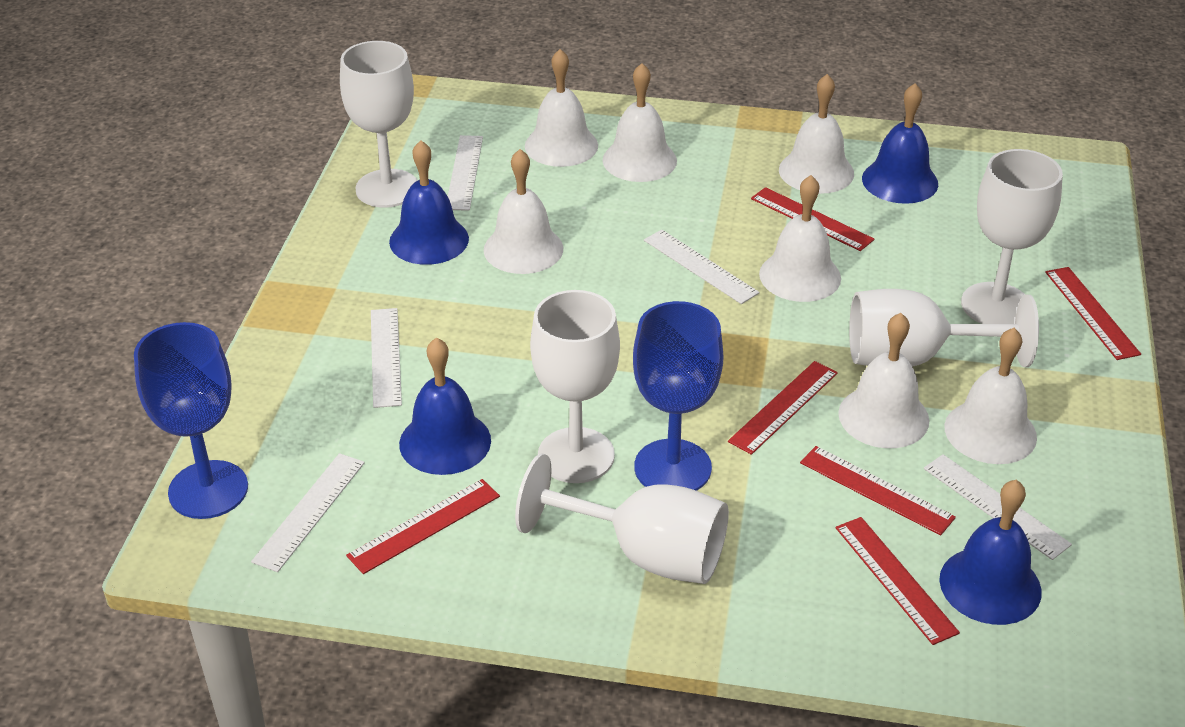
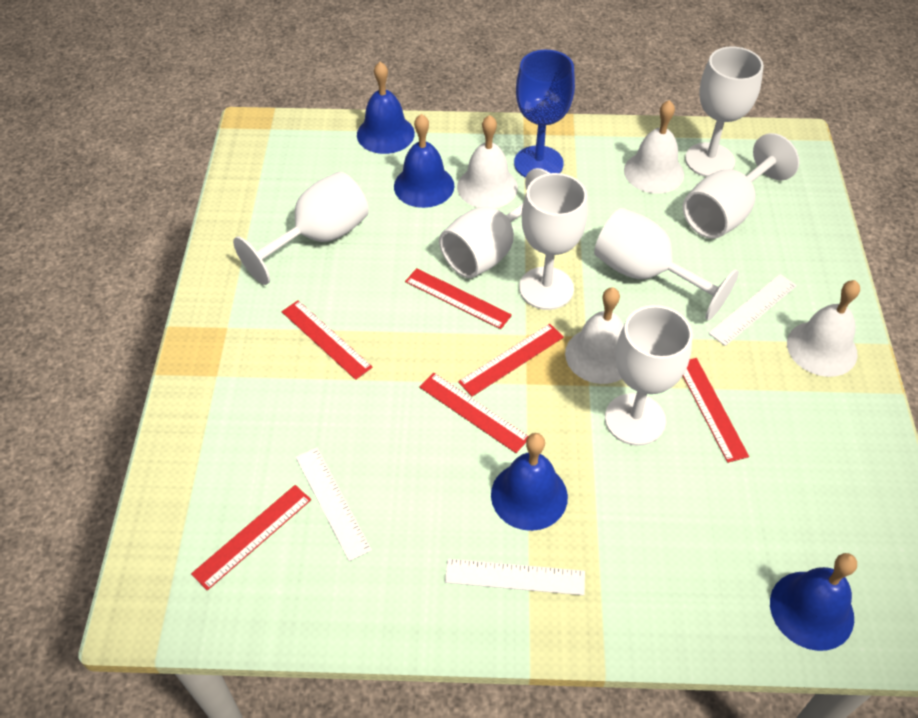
blue goblet: 2 -> 1
white bell: 7 -> 4
white goblet: 5 -> 7
white ruler: 5 -> 3

